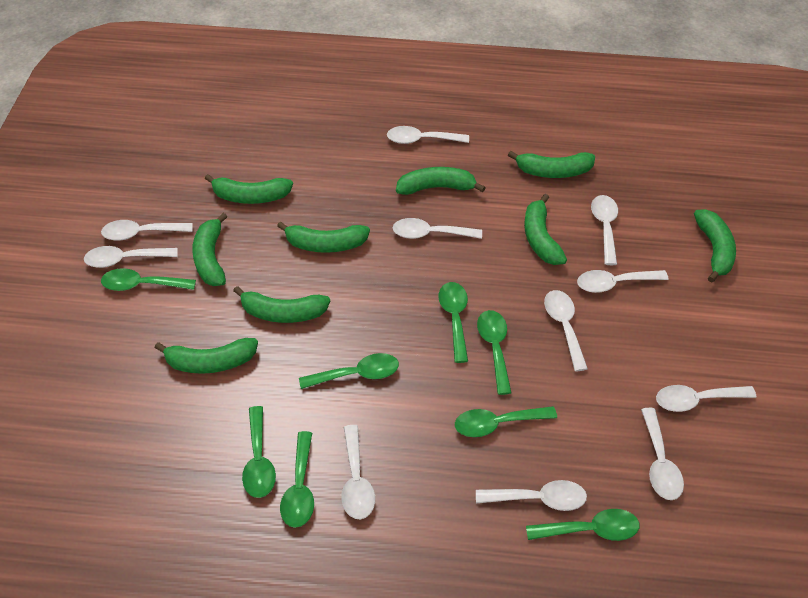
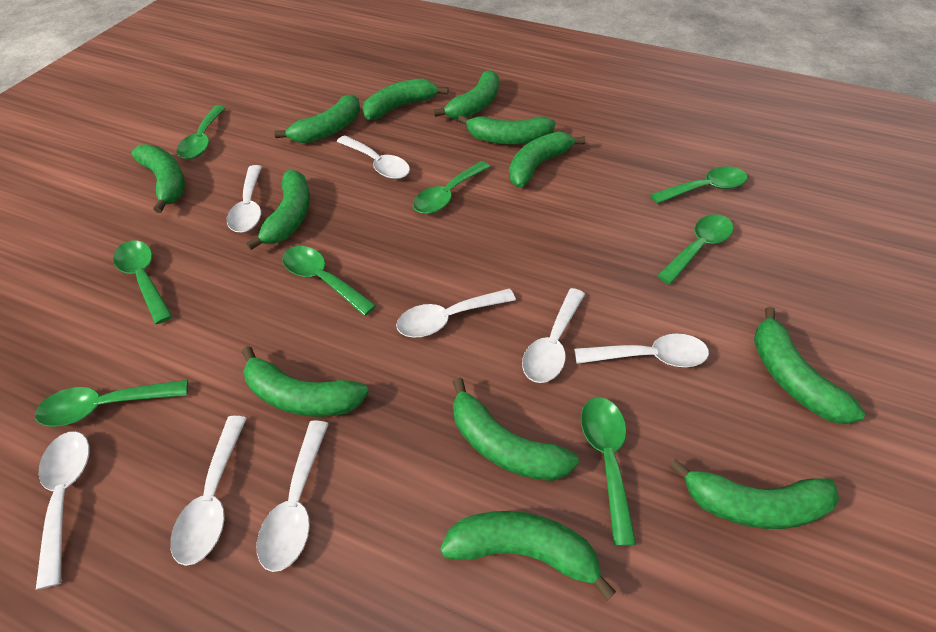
green banana: 9 -> 12
white spoon: 11 -> 8

